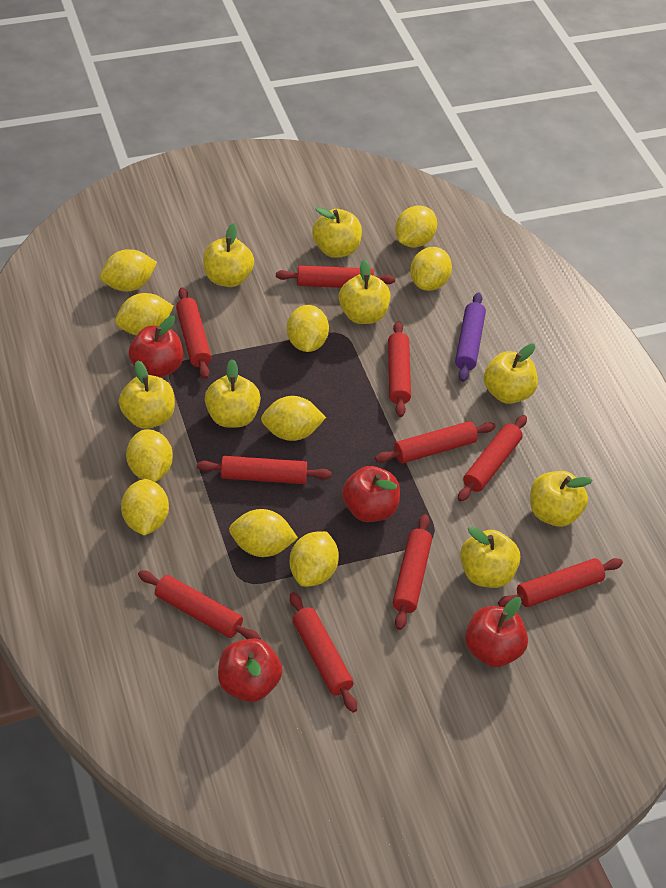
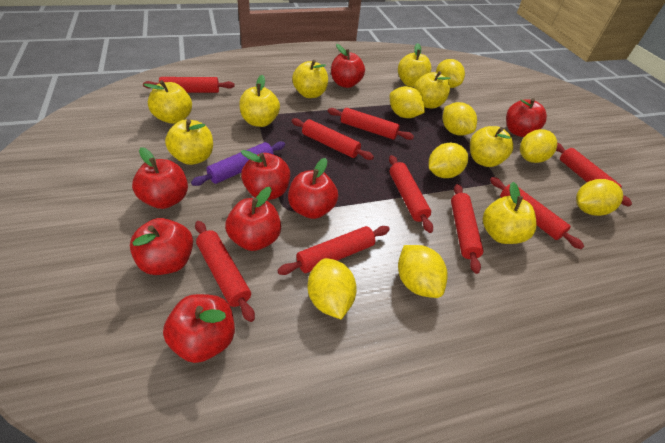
red apple: 4 -> 8
red rolling pin: 10 -> 9
yellow lemon: 10 -> 8

